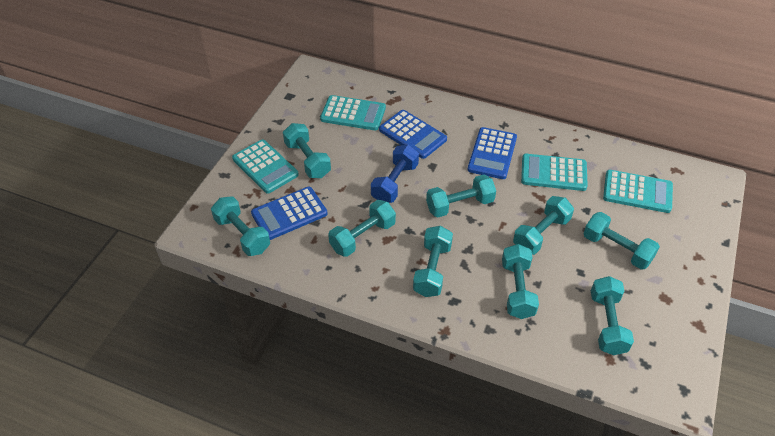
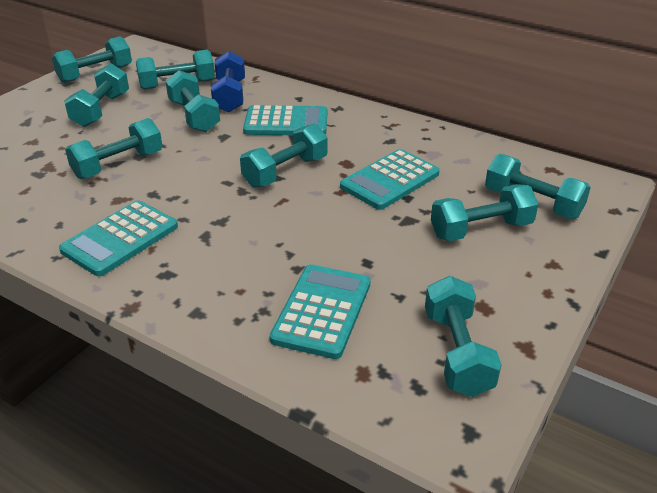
blue calculator: 3 -> 0

